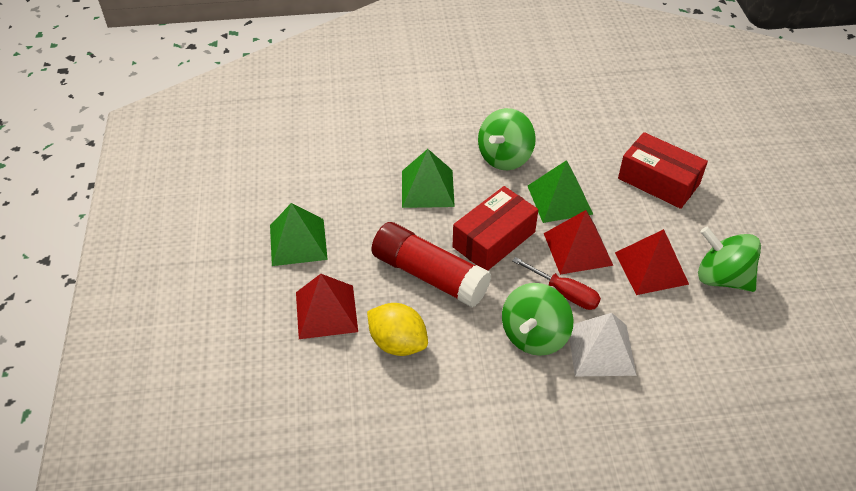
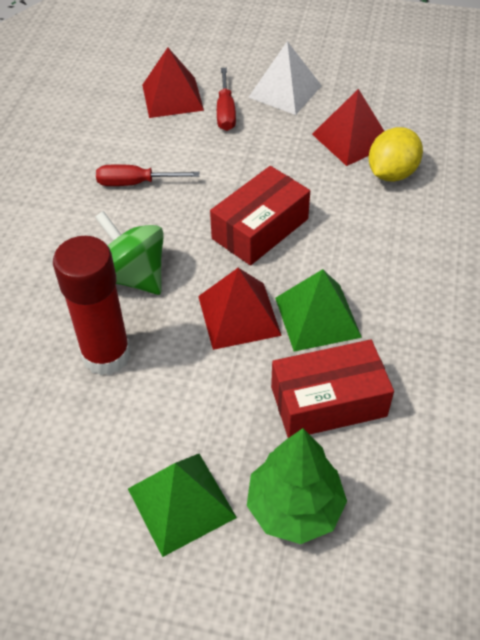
green pyramid: 3 -> 2
green spinning top: 3 -> 1
green tree: 0 -> 1
red screwdriver: 1 -> 2

